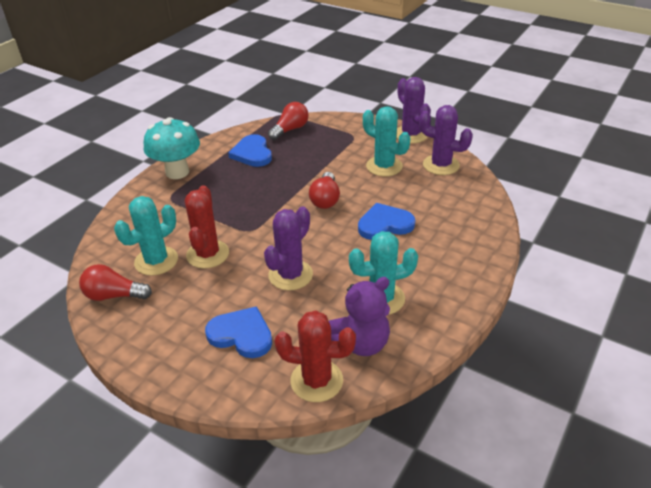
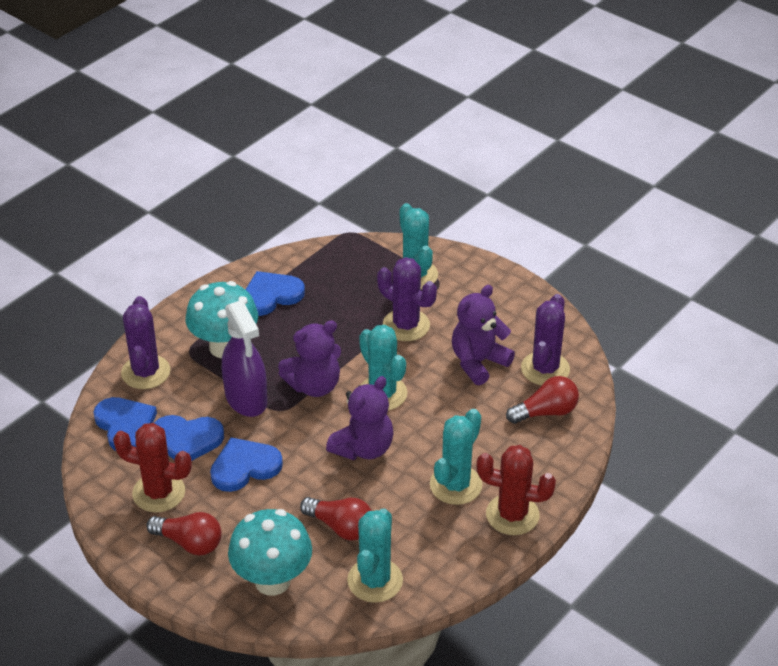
blue heart: 3 -> 4
purple spray bottle: 0 -> 1
purple teddy bear: 1 -> 3
turquoise cactus: 3 -> 4
turquoise mushroom: 1 -> 2

